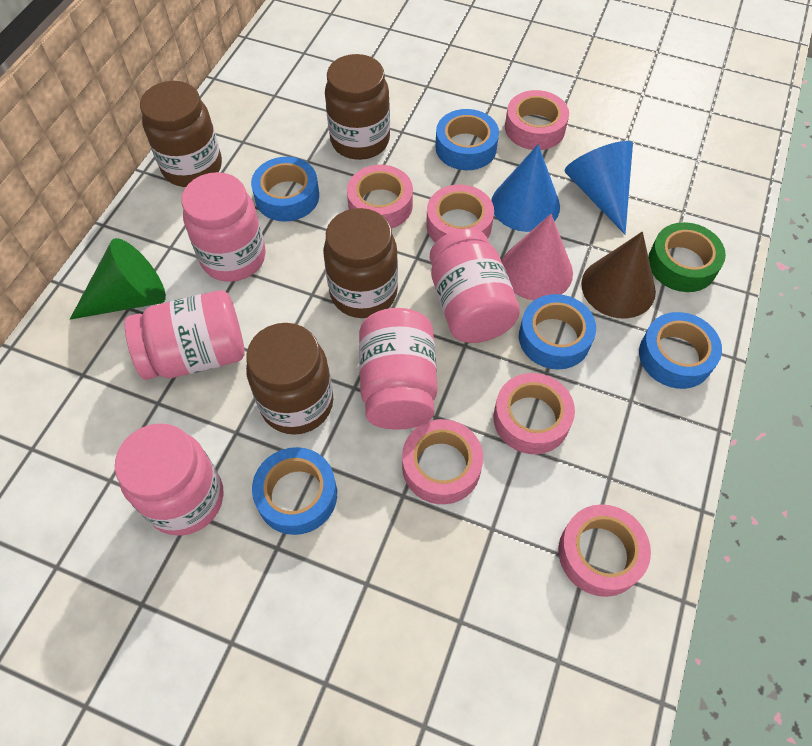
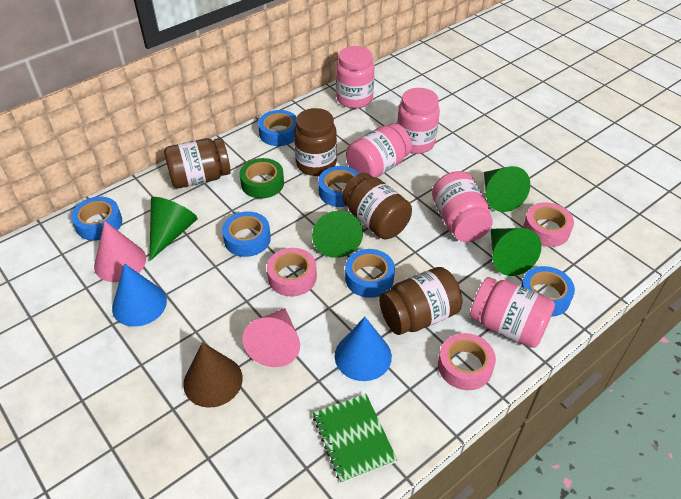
blue tape: 5 -> 6
green cone: 1 -> 4
green notebook: 0 -> 1
pink cone: 1 -> 2
pink tape: 6 -> 3

